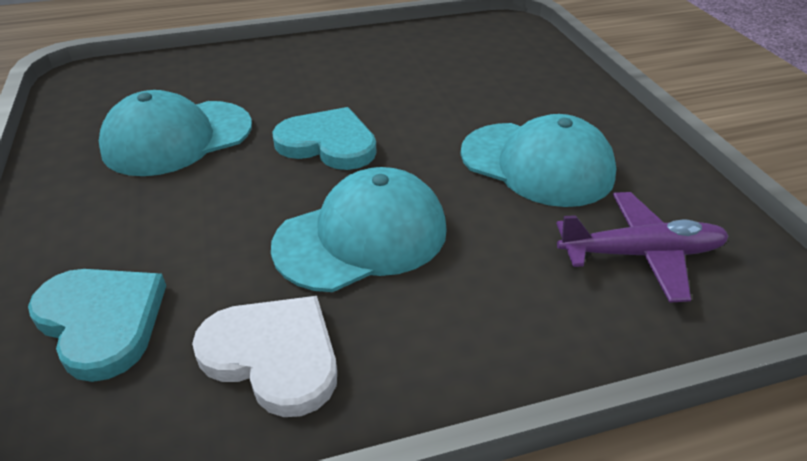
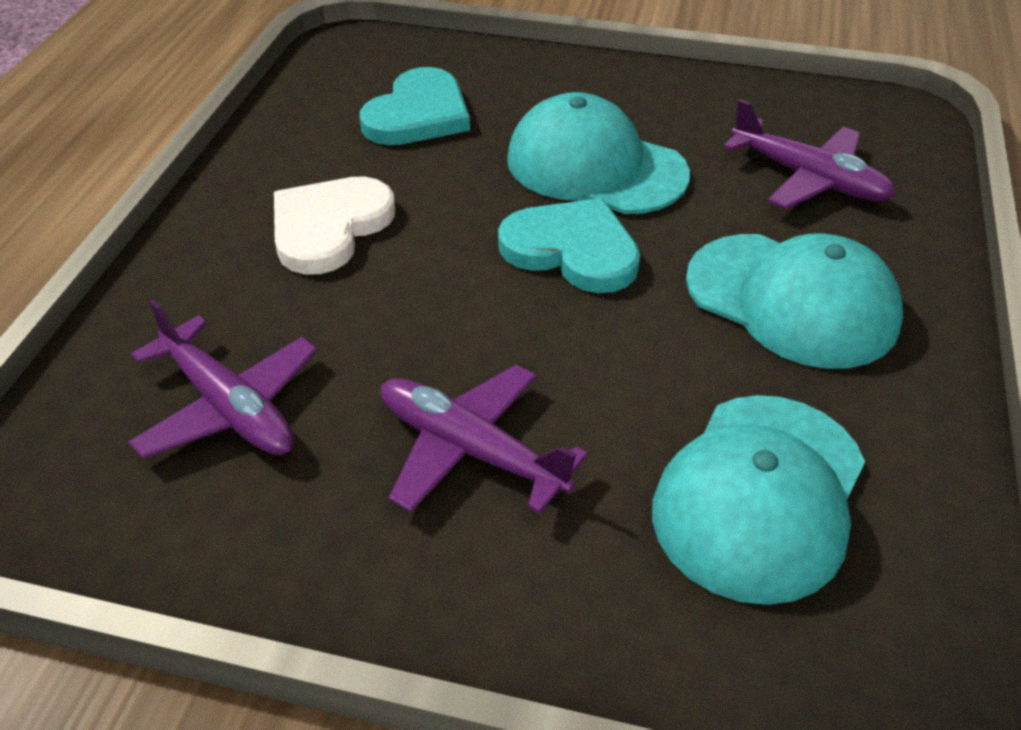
purple plane: 1 -> 3

